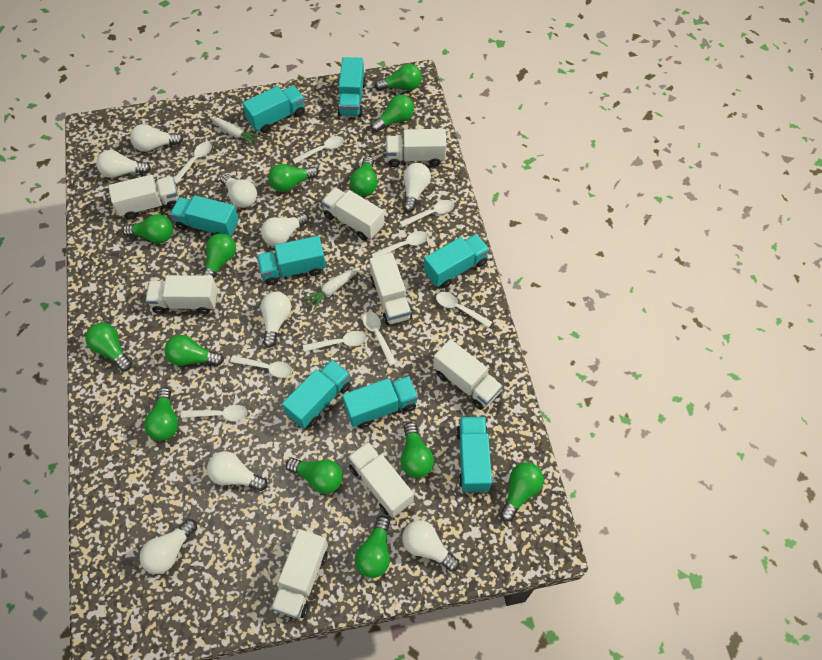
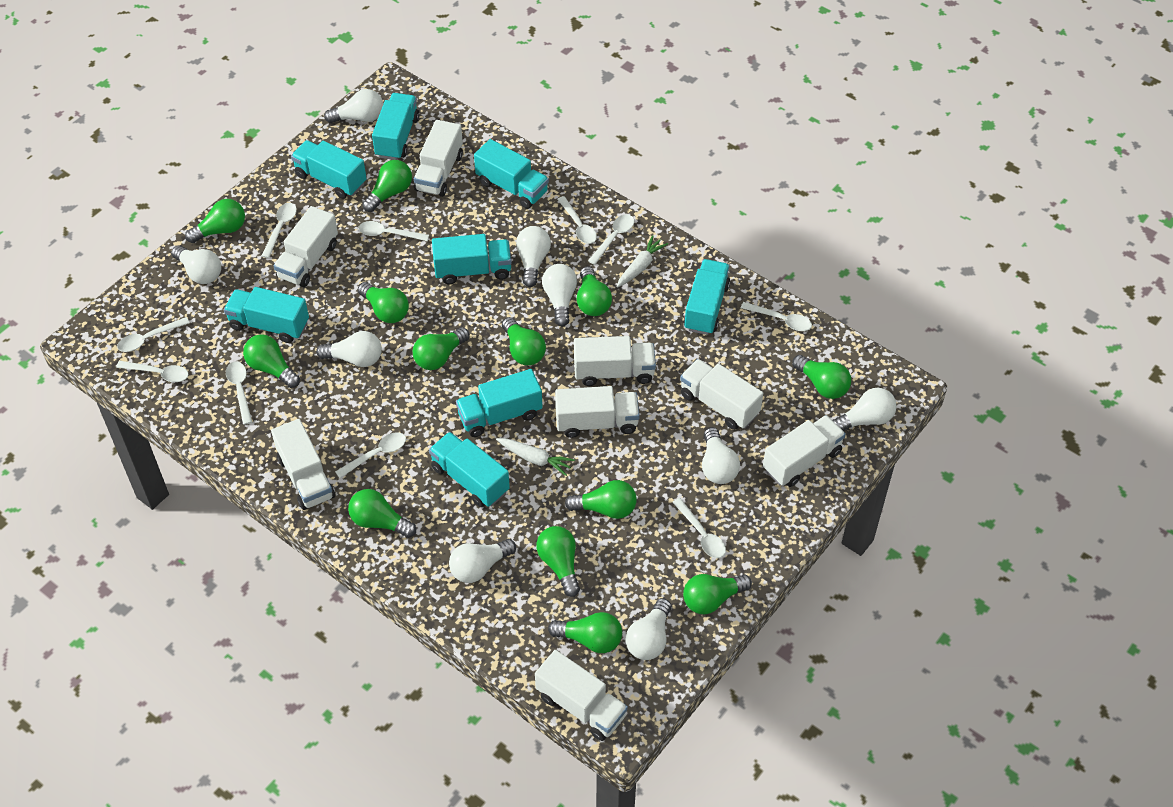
white spoon: 9 -> 10

